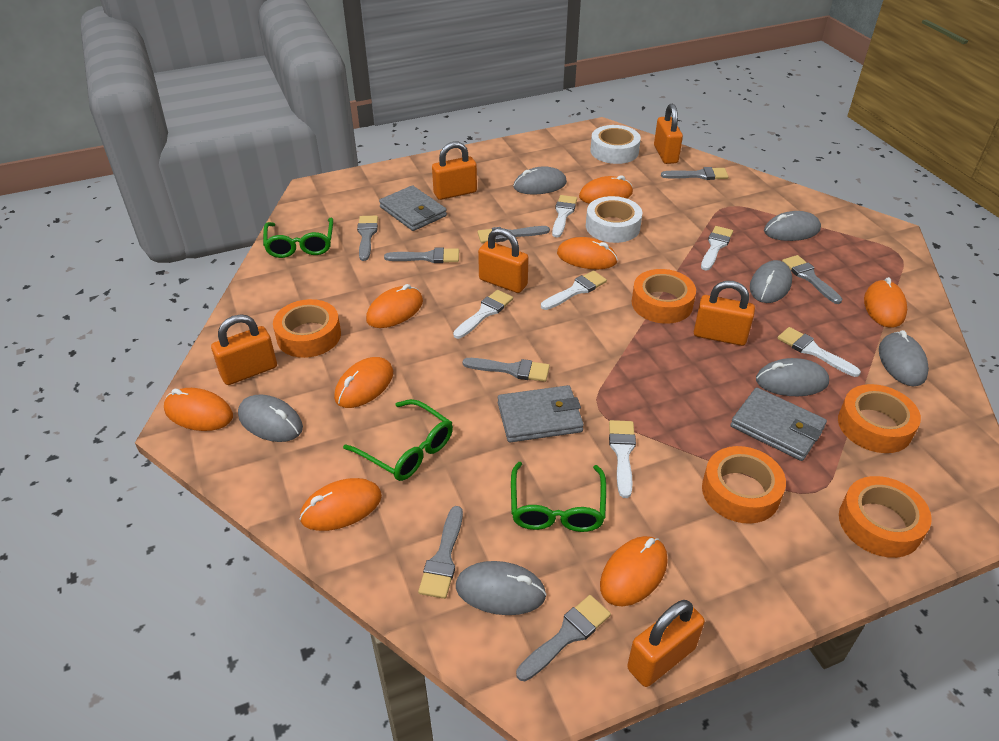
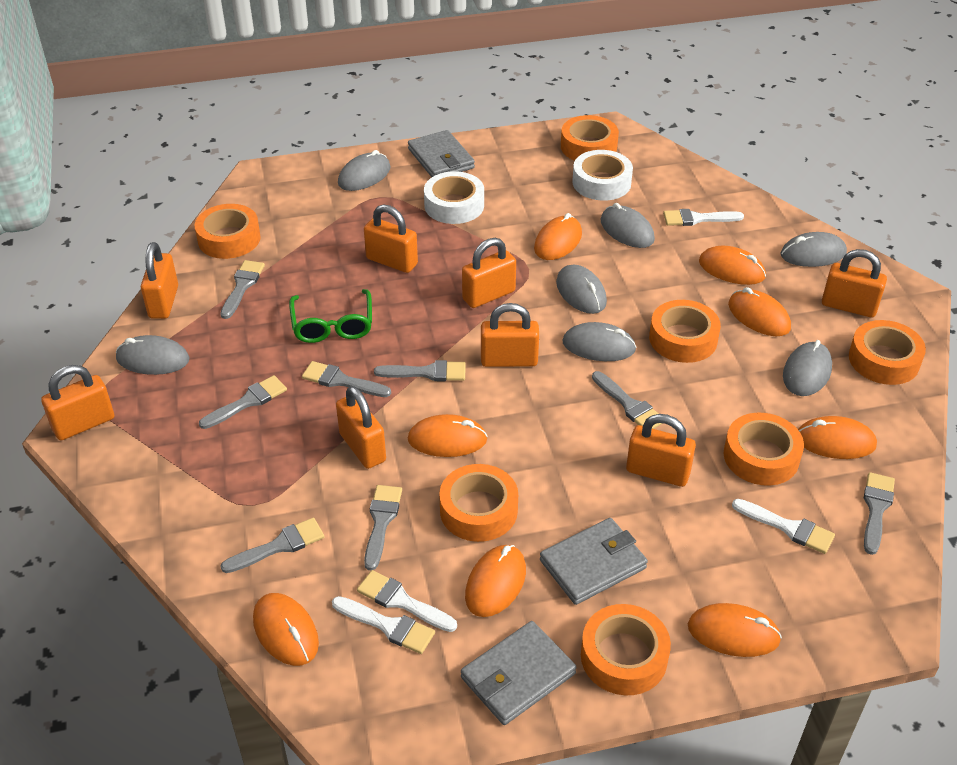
green glasses: 3 -> 1
orange padlock: 6 -> 8
orange tape: 5 -> 7
white brush: 6 -> 4

